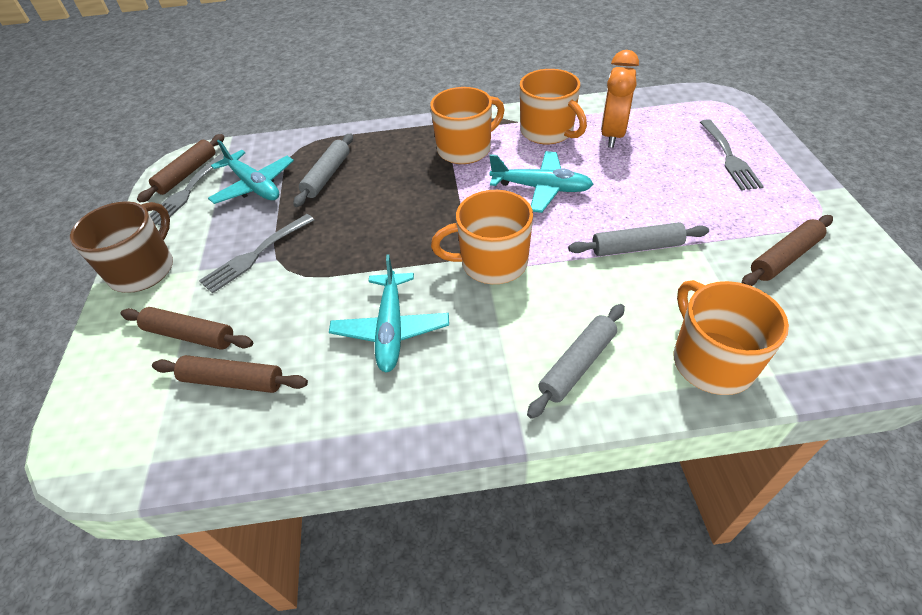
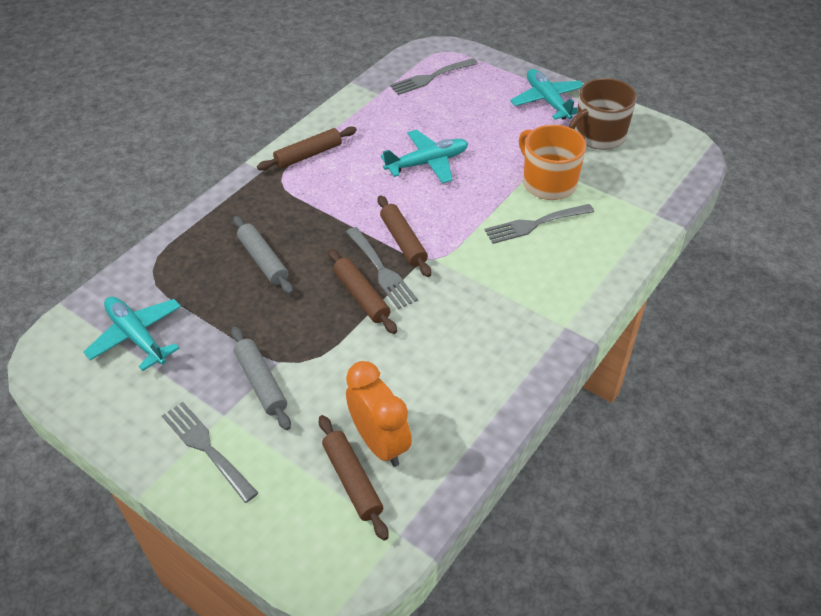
grey fork: 3 -> 4
grey rolling pin: 3 -> 2
orange mug: 4 -> 1

